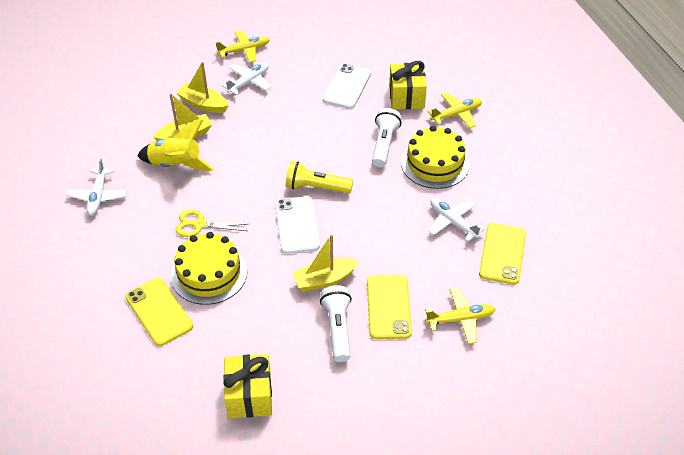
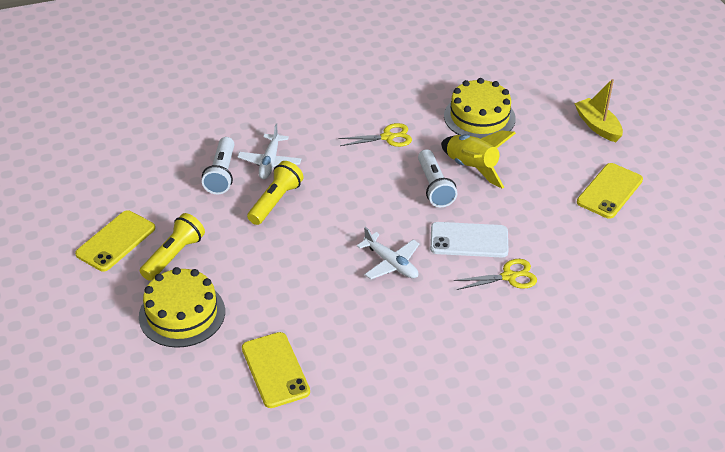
white phone: 2 -> 1
white plane: 3 -> 2
yellow boat: 3 -> 1
yellow flashlight: 1 -> 2
yellow gift: 2 -> 0
yellow plane: 3 -> 0
yellow scissors: 1 -> 2

